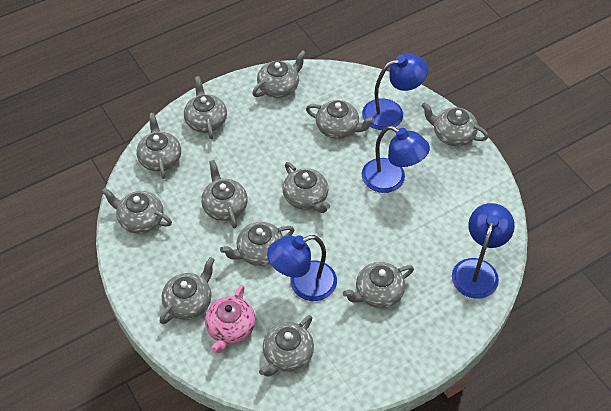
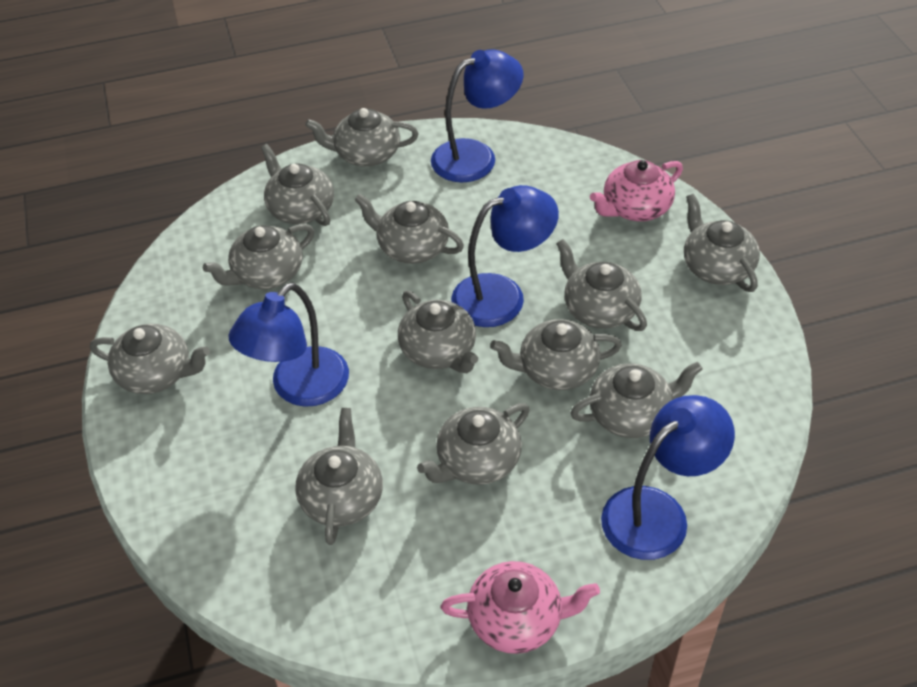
pink teapot: 1 -> 2

